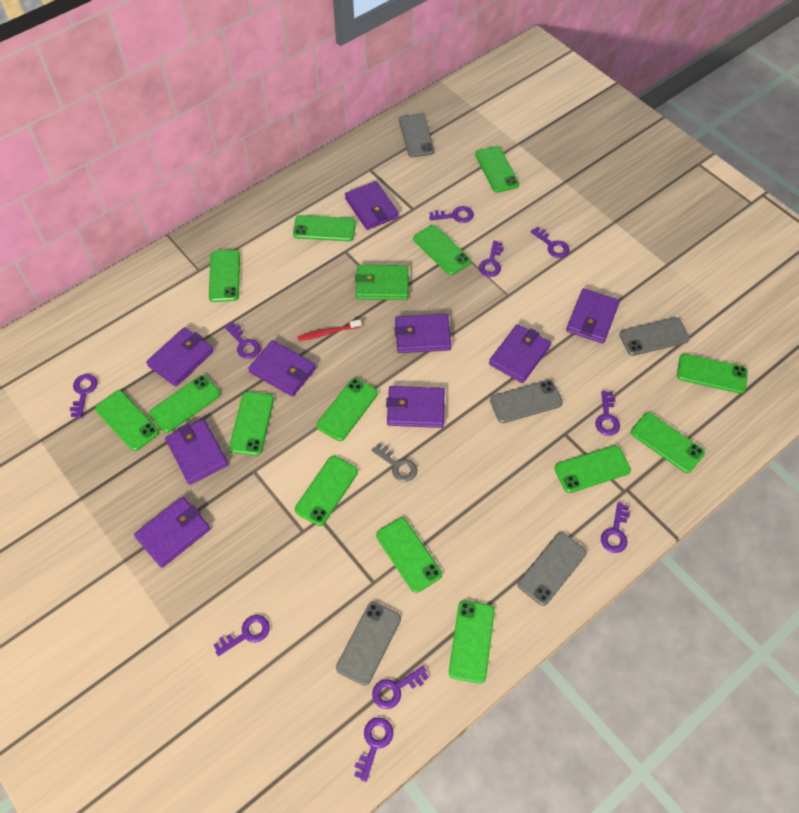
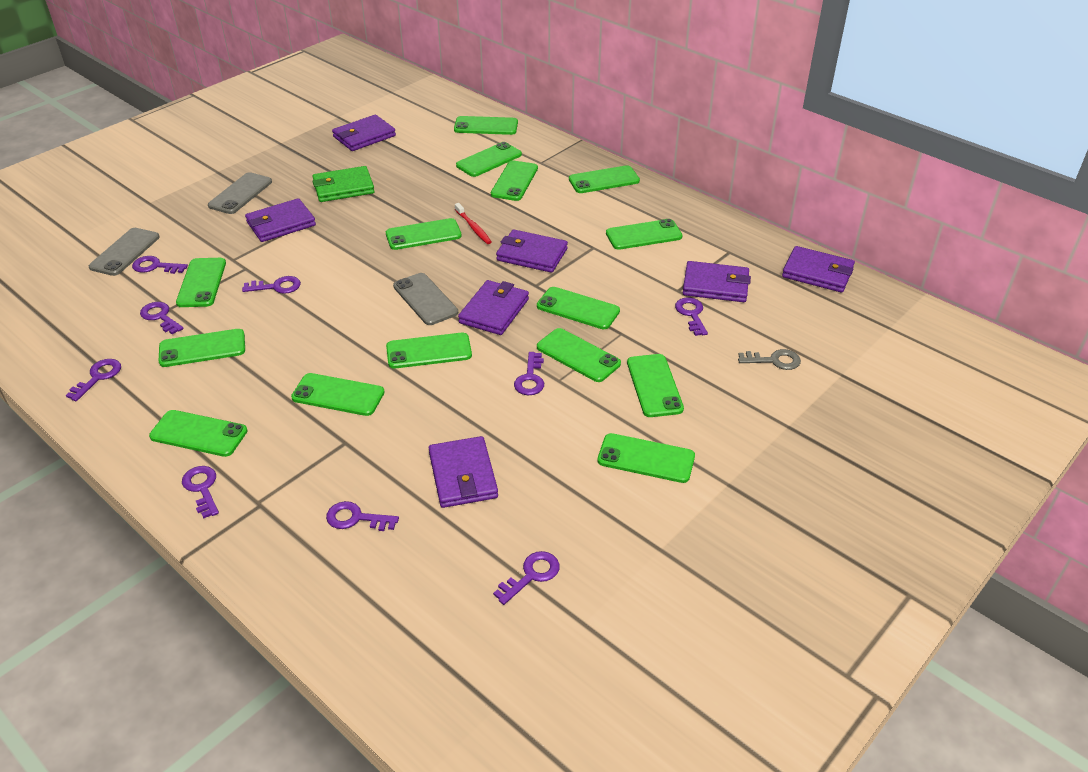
green phone: 14 -> 15
grey phone: 5 -> 3
purple key: 10 -> 9
purple wallet: 9 -> 7

